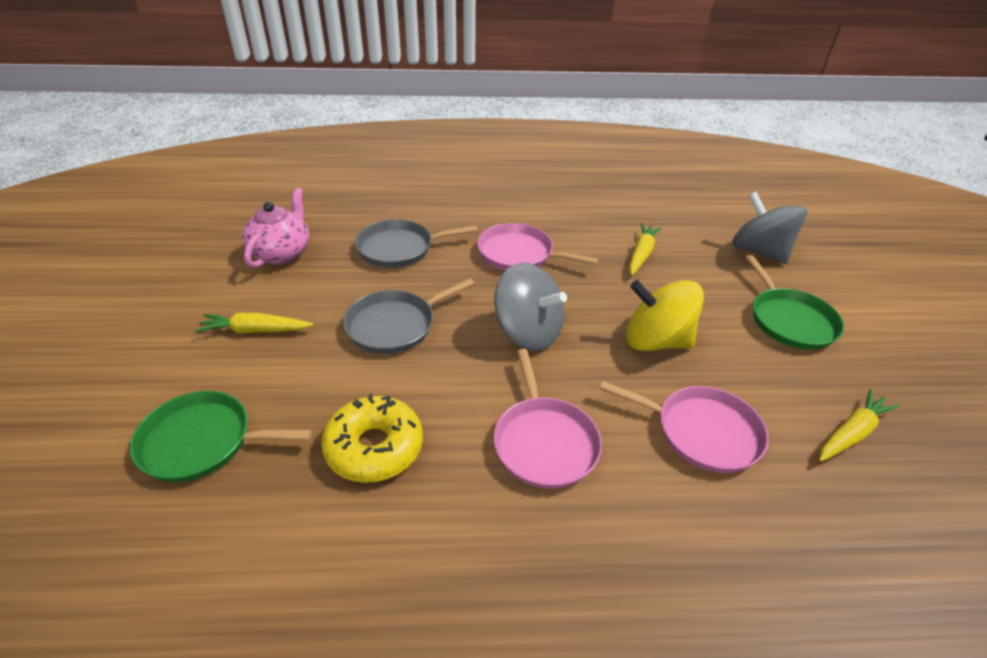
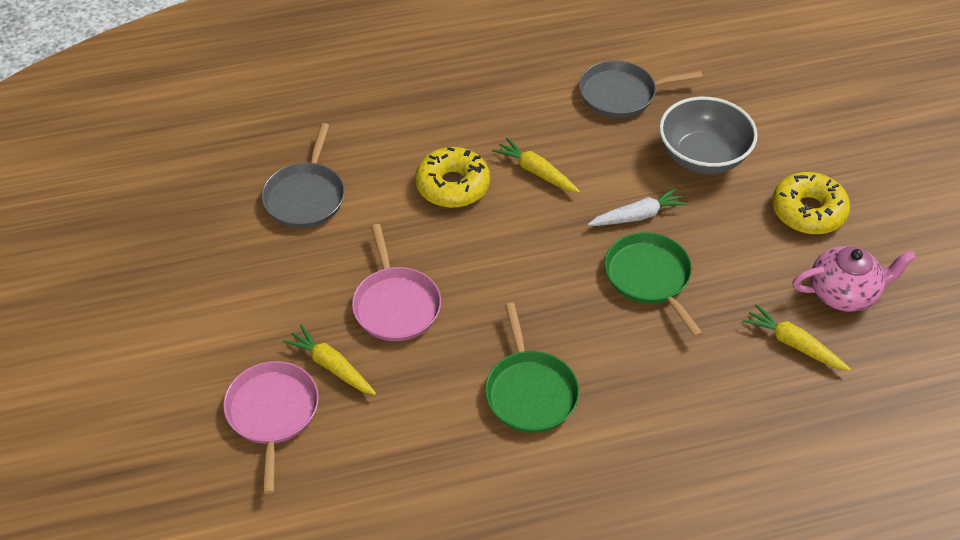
grey bowl: 0 -> 1
grey spinning top: 2 -> 0
pink pan: 3 -> 2
white carrot: 0 -> 1
yellow donut: 1 -> 2
yellow spinning top: 1 -> 0

